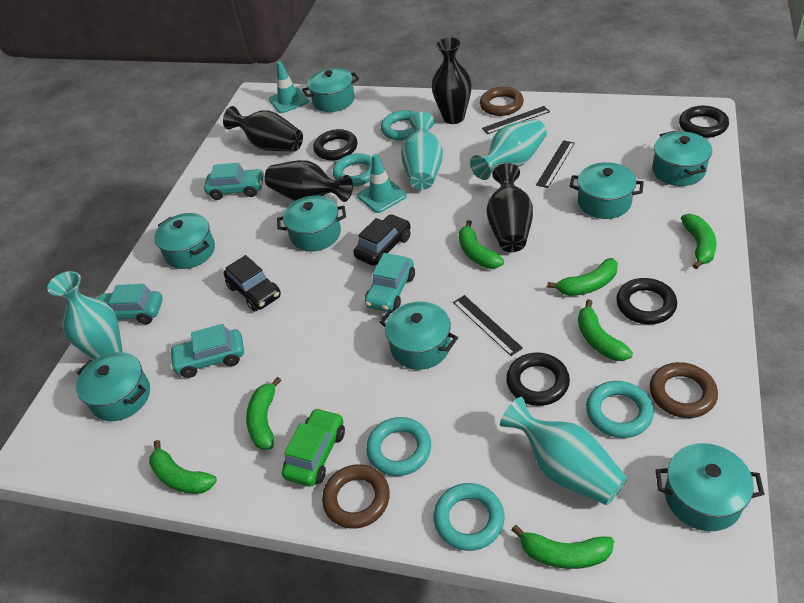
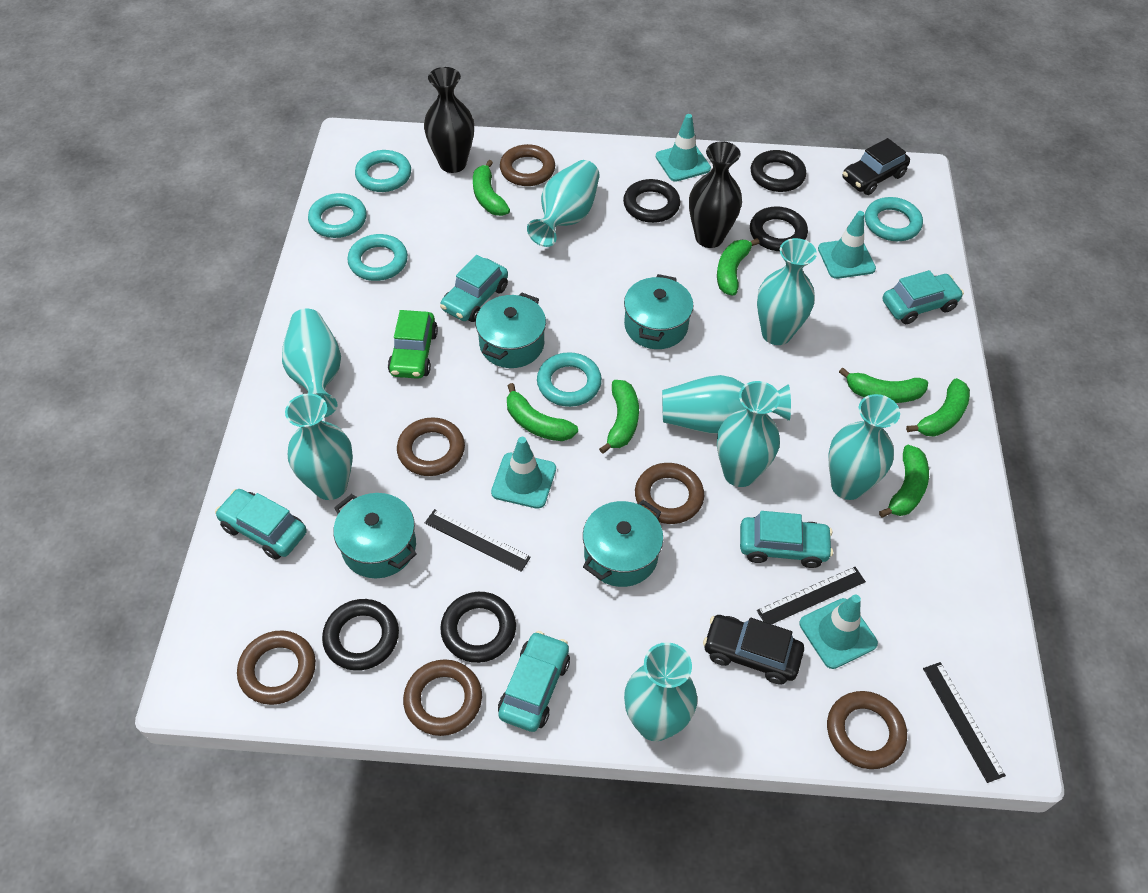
black ring: 4 -> 5
black vase: 4 -> 2
brown ring: 3 -> 6
turquoise car: 4 -> 5
turquoise pot: 8 -> 4
turquoise traffic cone: 2 -> 4
turquoise vase: 4 -> 8

